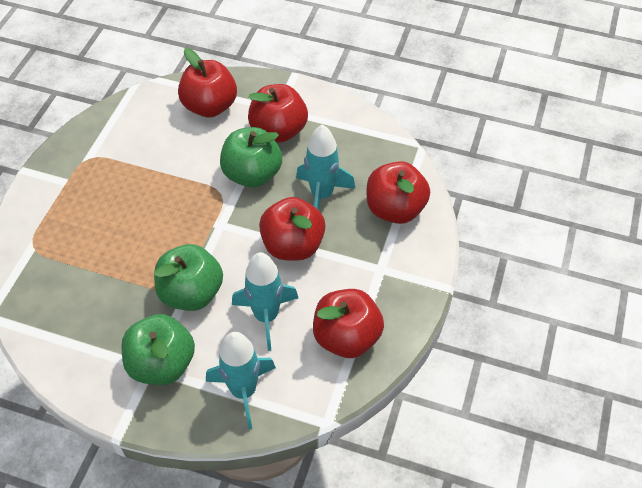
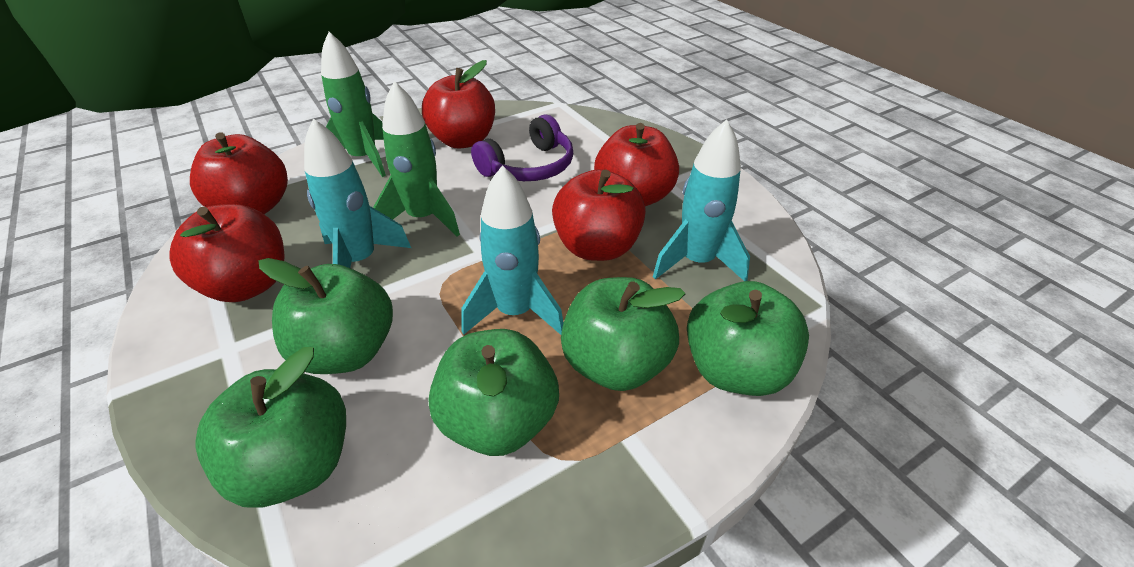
green apple: 3 -> 5
green rocket: 0 -> 2
purple headphones: 0 -> 1

